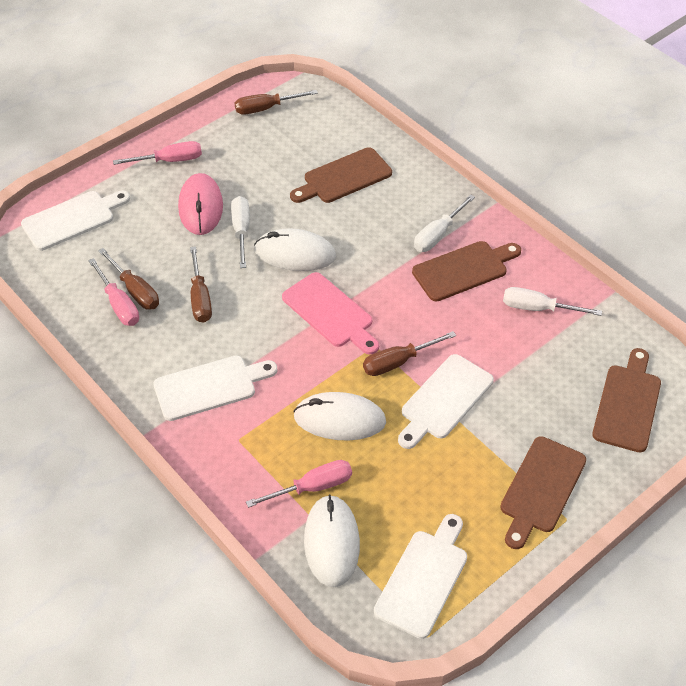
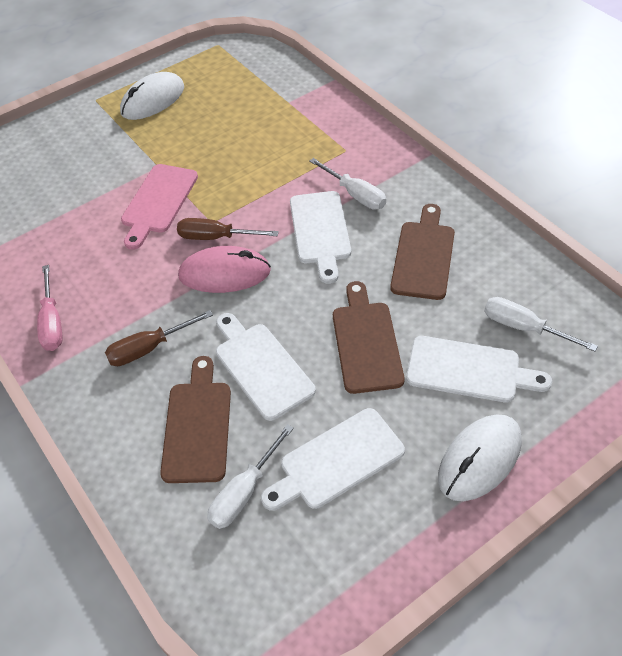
brown cutting board: 4 -> 3
brown screwdriver: 4 -> 2
pink screwdriver: 3 -> 1
white mouse: 3 -> 2

